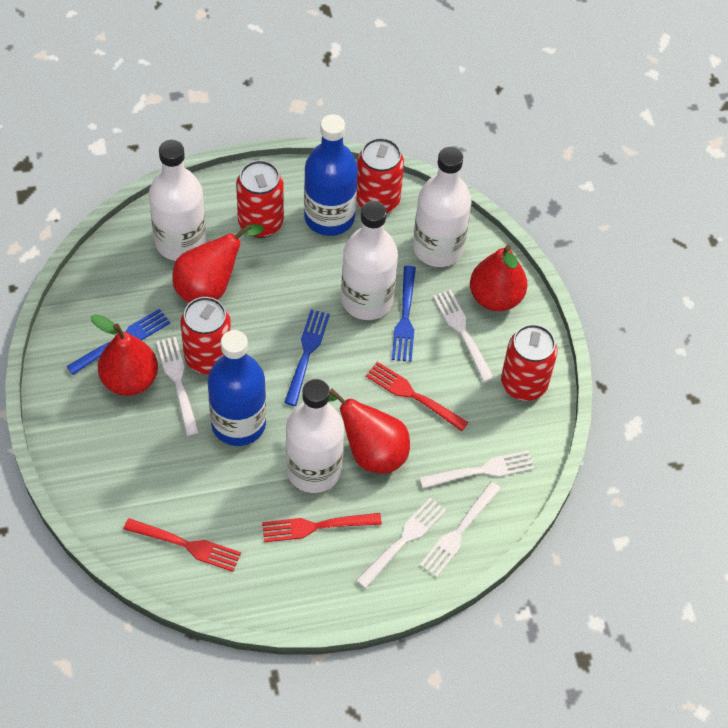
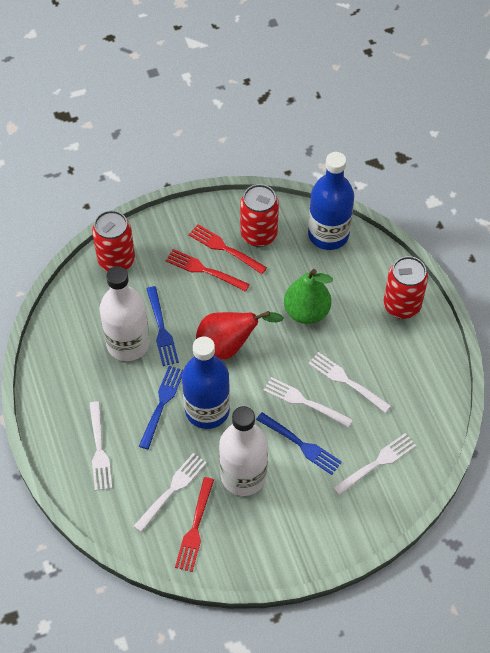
green pear: 0 -> 1
red can: 4 -> 3
red pear: 4 -> 1
white bottle: 4 -> 2

